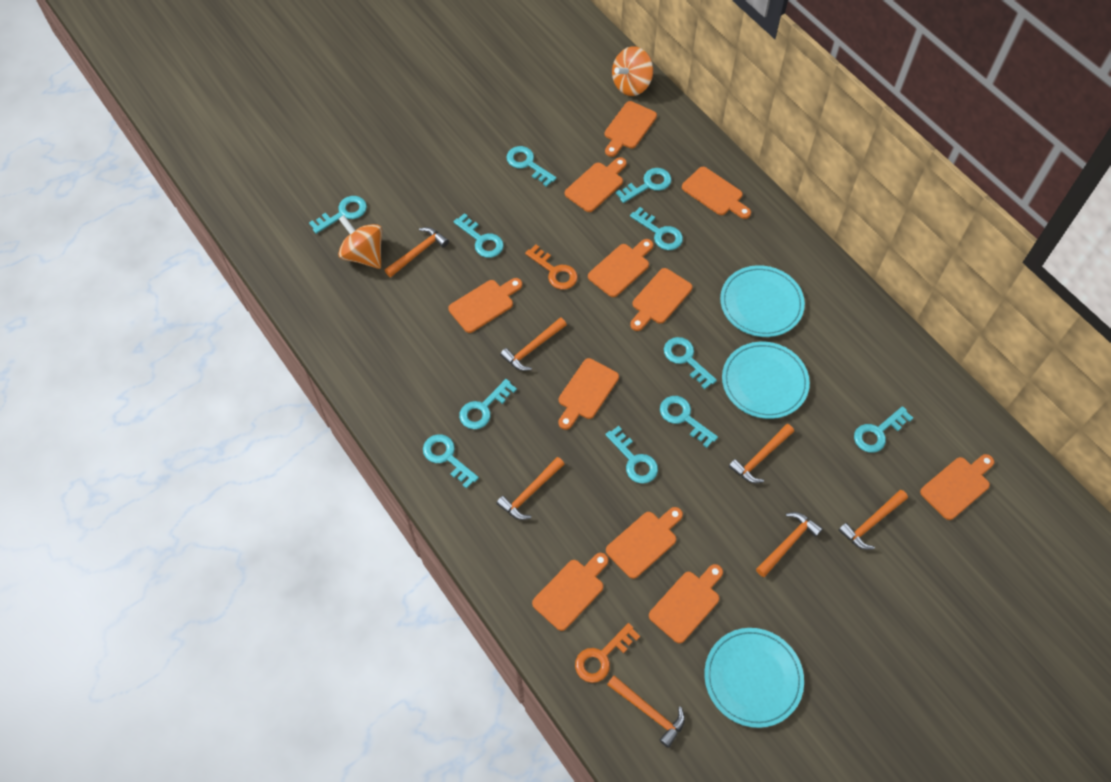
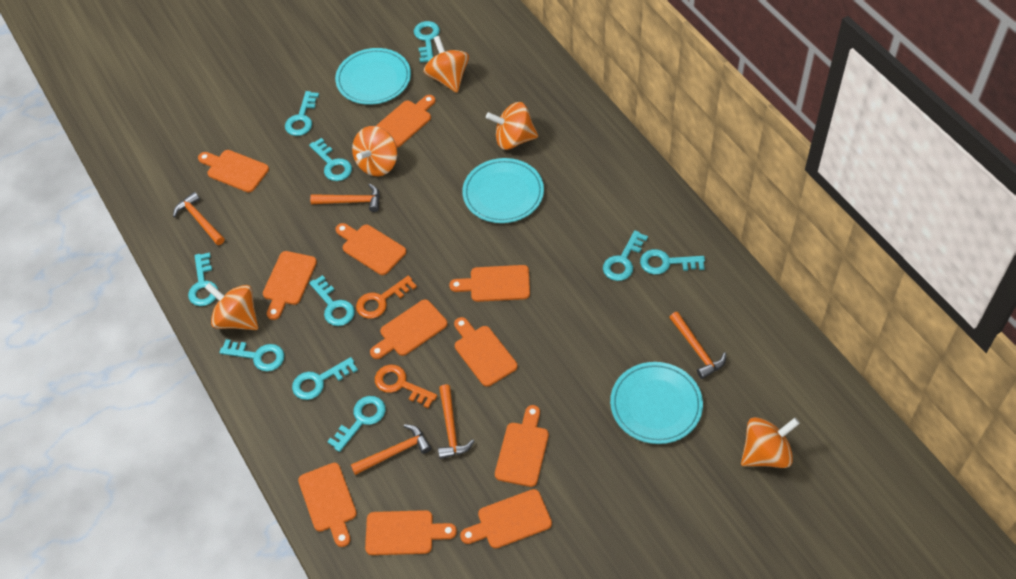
orange hammer: 7 -> 5
orange spinning top: 2 -> 5
turquoise key: 11 -> 10

